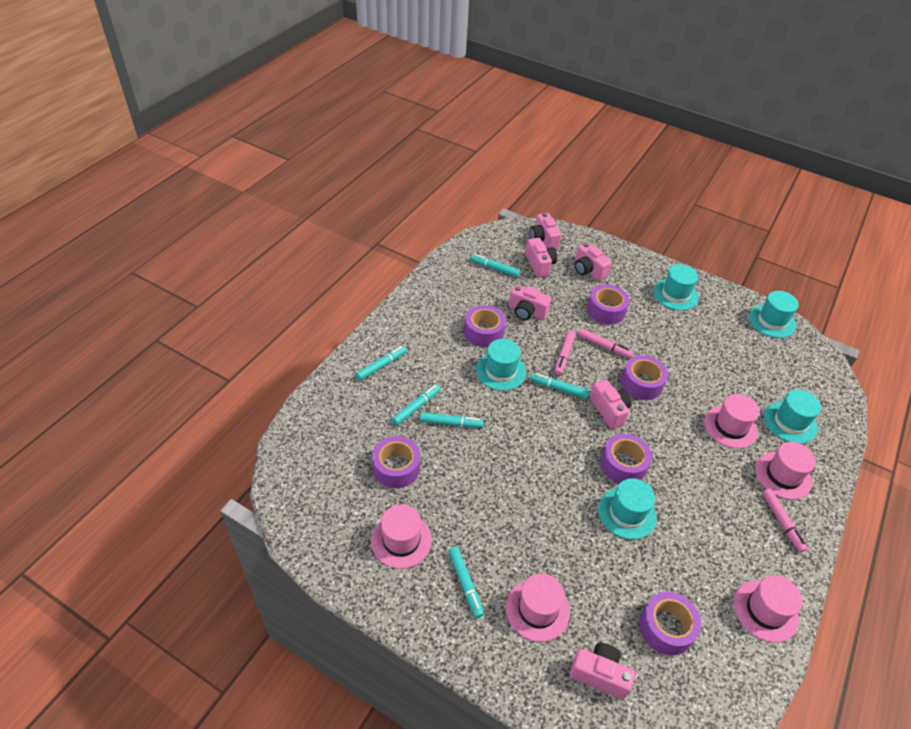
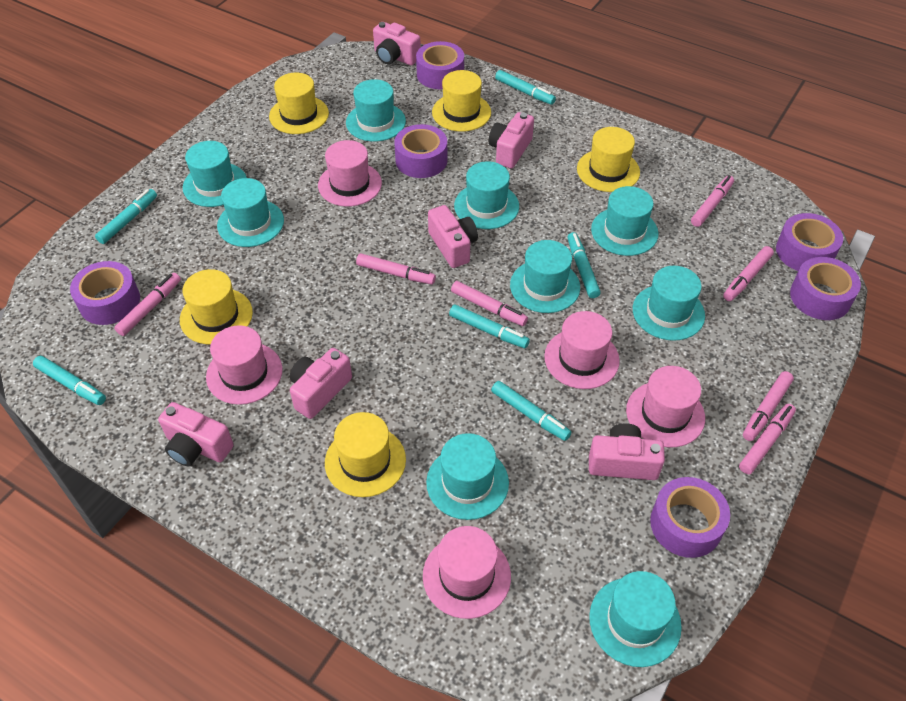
pink marker: 3 -> 7
turquoise hat: 5 -> 9
yellow hat: 0 -> 5

